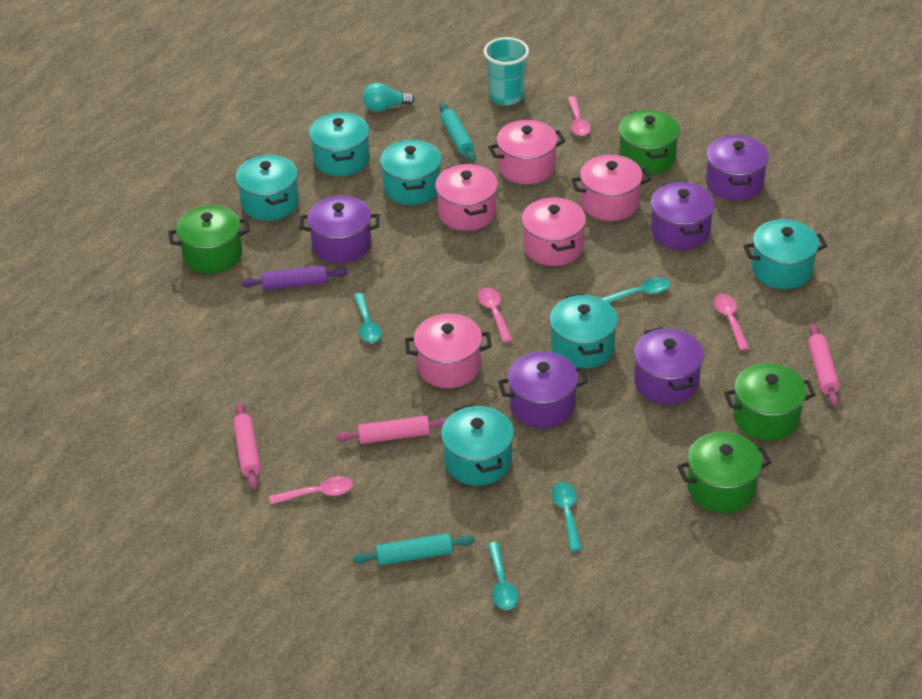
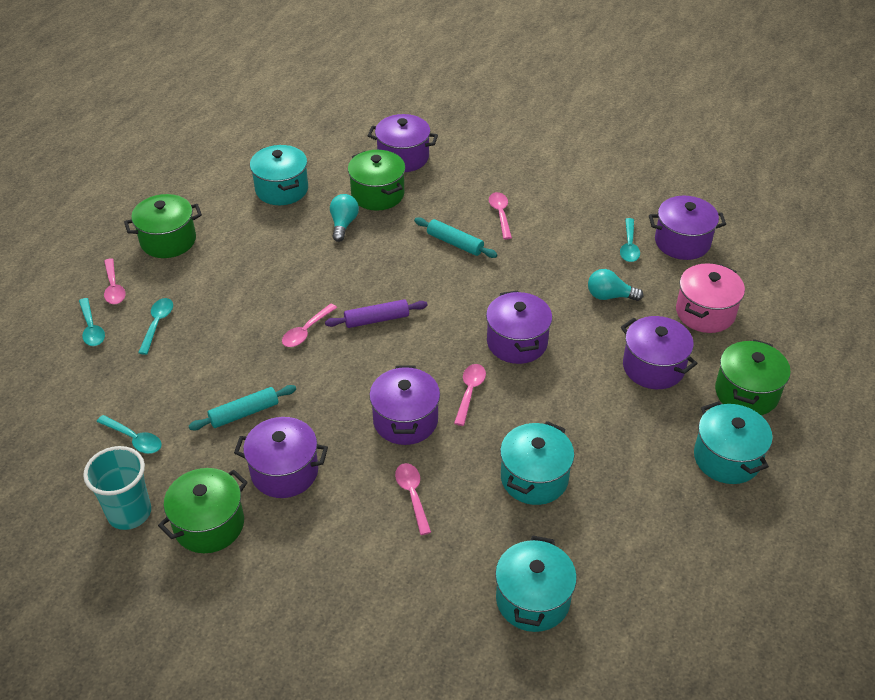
pink pot: 5 -> 1
pink rolling pin: 3 -> 0
pink spoon: 4 -> 5
purple pot: 5 -> 6
turquoise light bulb: 1 -> 2
turquoise pot: 6 -> 4

